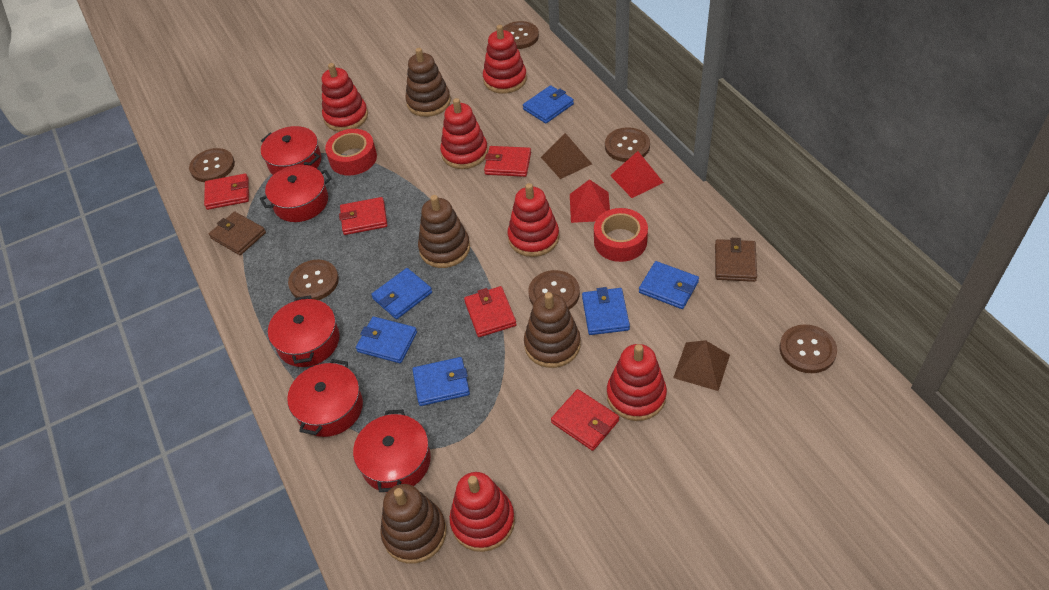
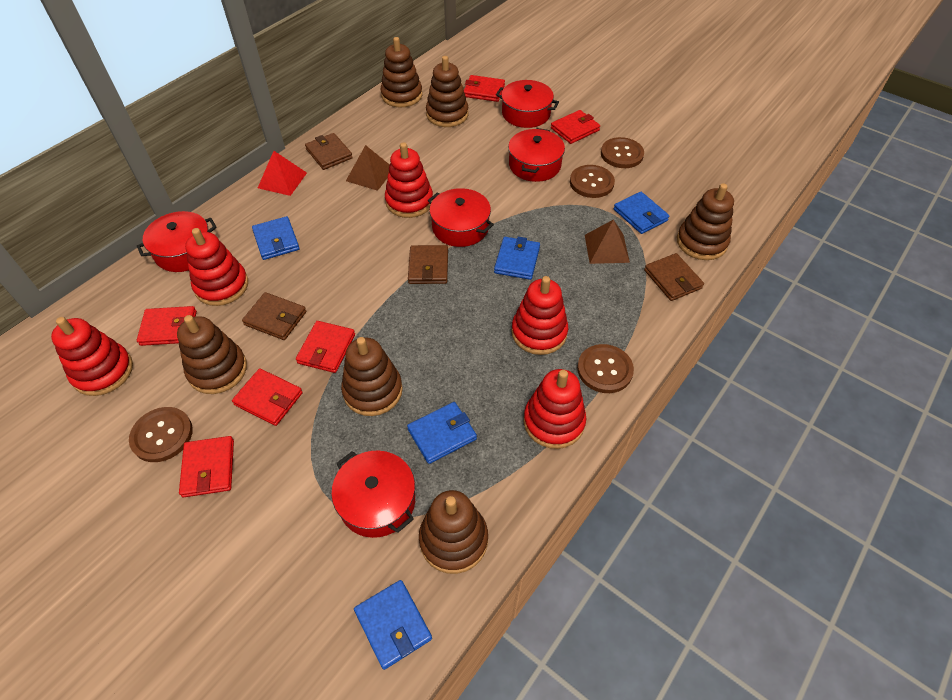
blue wallet: 6 -> 5
brown button: 6 -> 4
brown stacking toy: 4 -> 6
brown wallet: 2 -> 4
red pyramid: 2 -> 1
red stacking toy: 6 -> 5
red tape: 2 -> 0
red wallet: 5 -> 6

